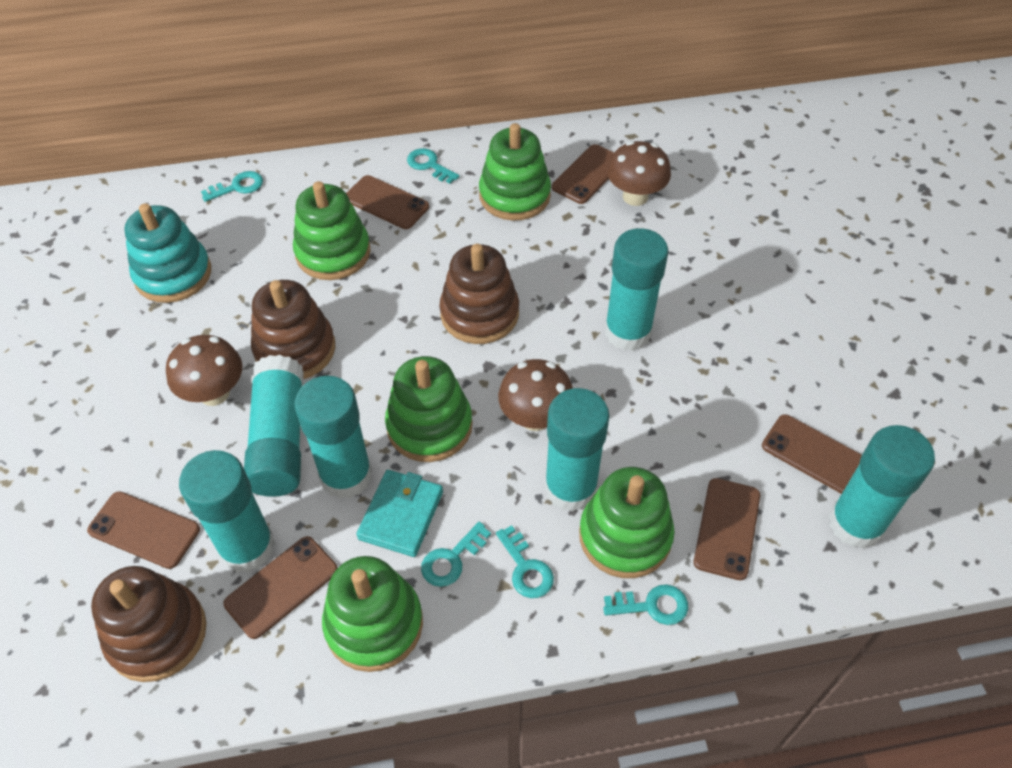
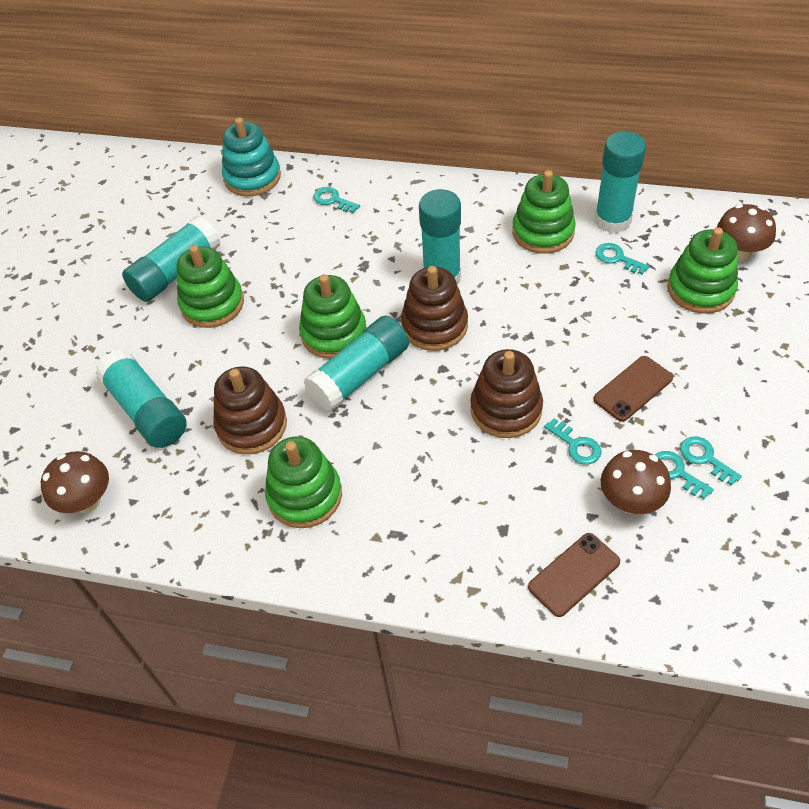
brown phone: 6 -> 2
turquoise glue stick: 6 -> 5
turquoise wallet: 1 -> 0

